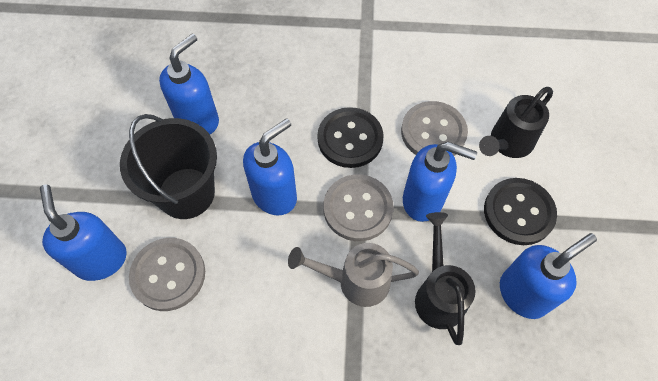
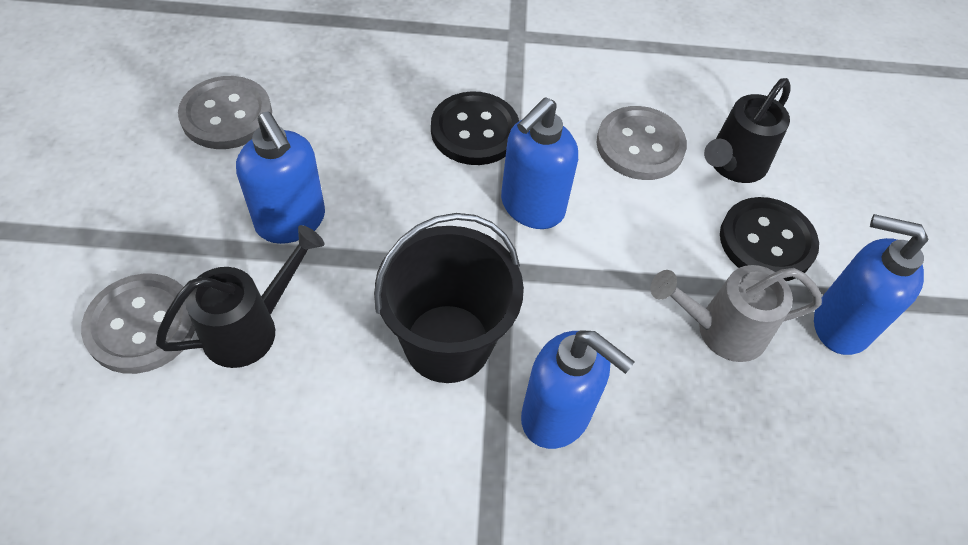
blue soap dispenser: 5 -> 4

